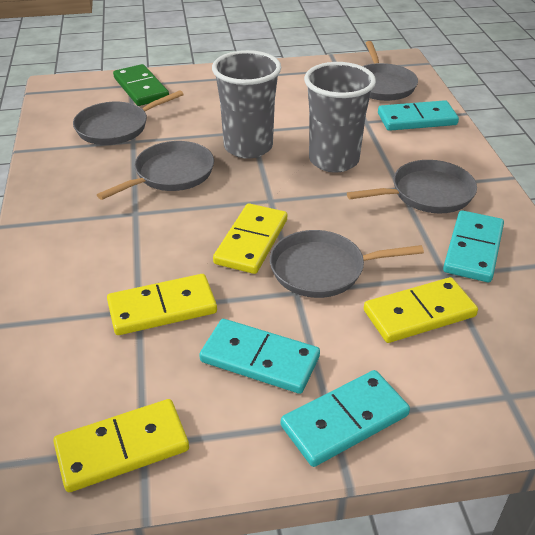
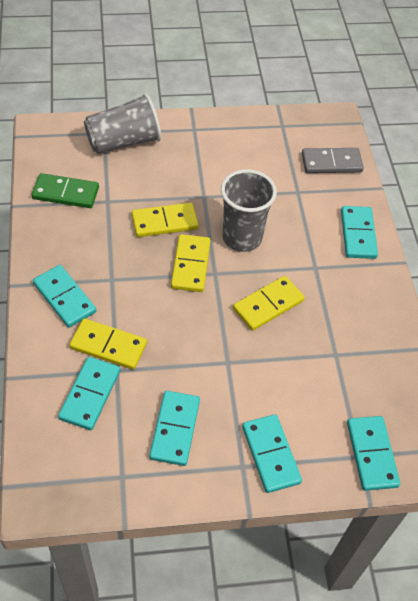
grey domino: 0 -> 1
grey pan: 5 -> 0
turquoise domino: 4 -> 6

